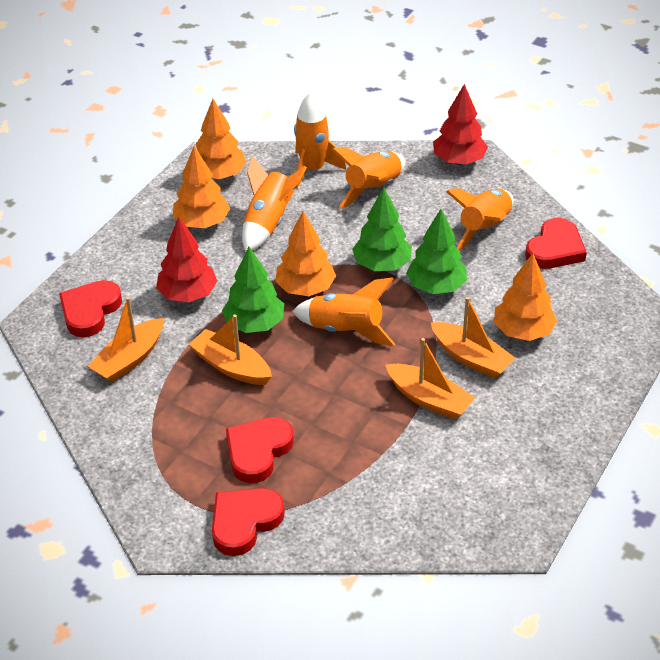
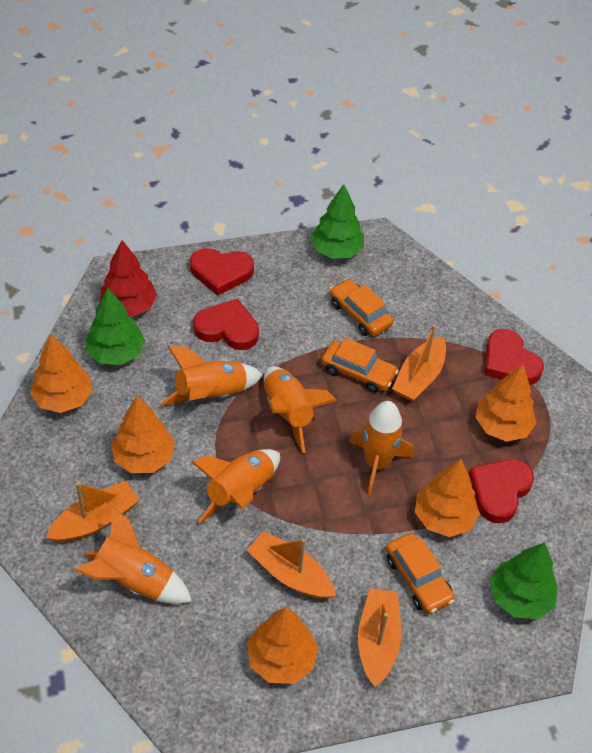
orange car: 0 -> 3
orange tree: 4 -> 5
red tree: 2 -> 1

